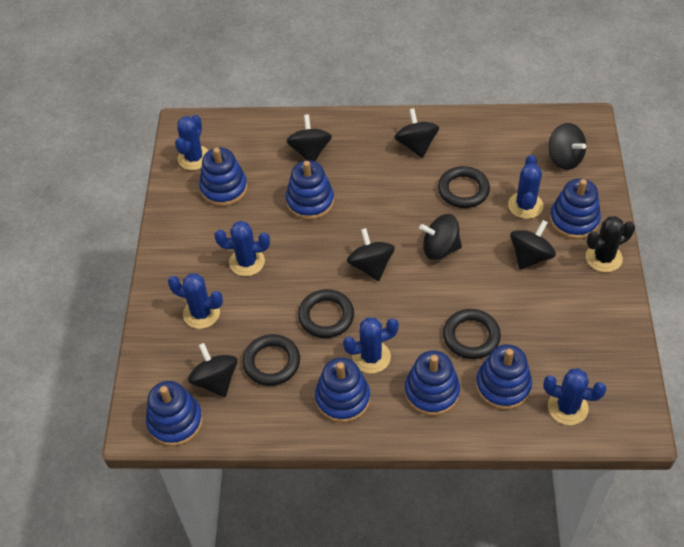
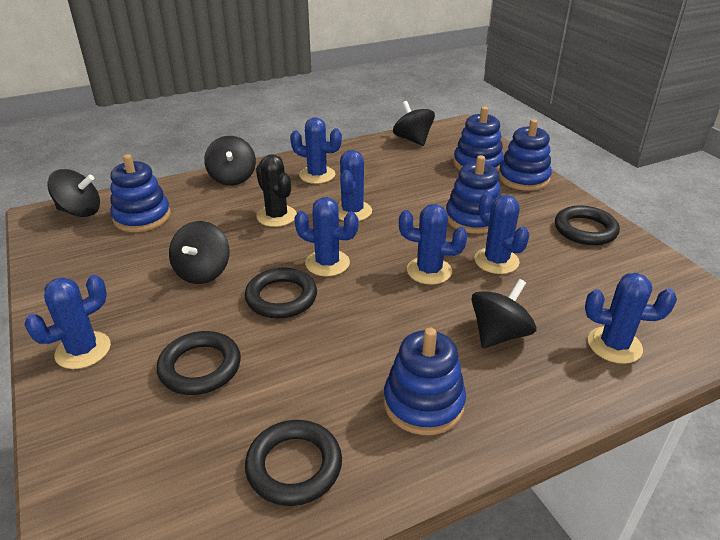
black spinning top: 7 -> 5
blue cactus: 6 -> 7
blue stacking toy: 7 -> 5

